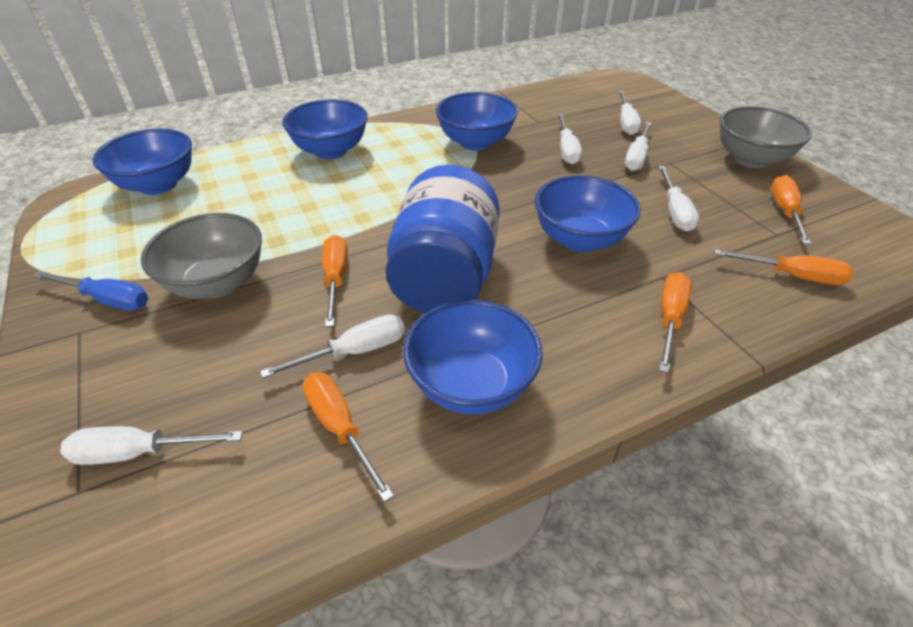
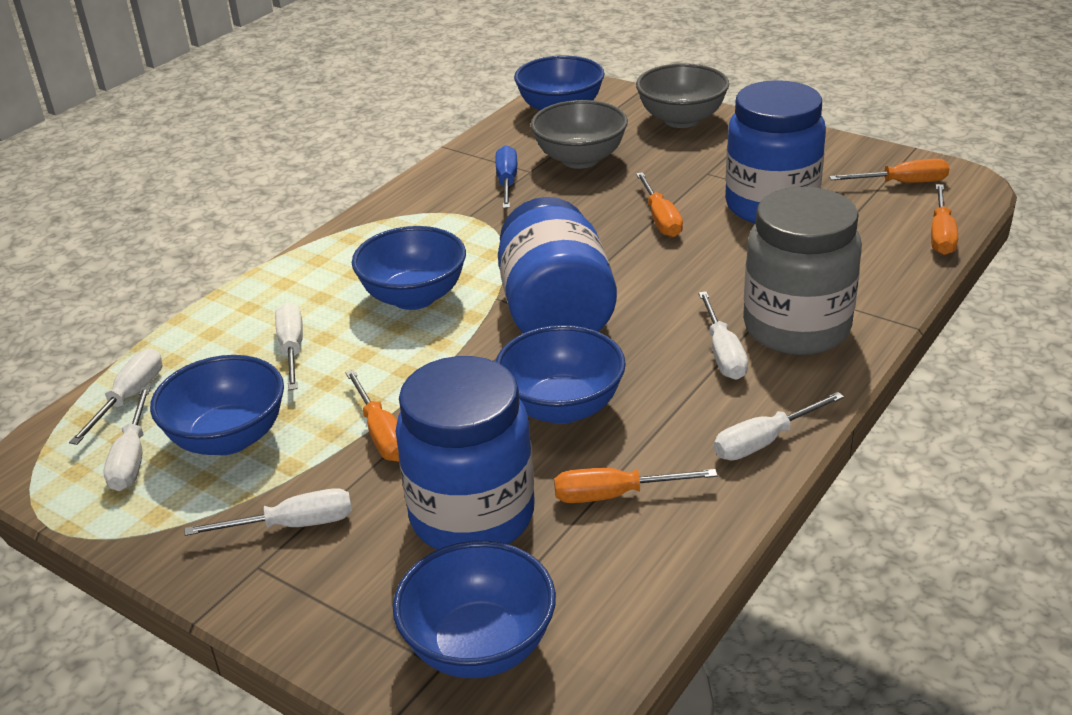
blue jar: 1 -> 3
grey jar: 0 -> 1

